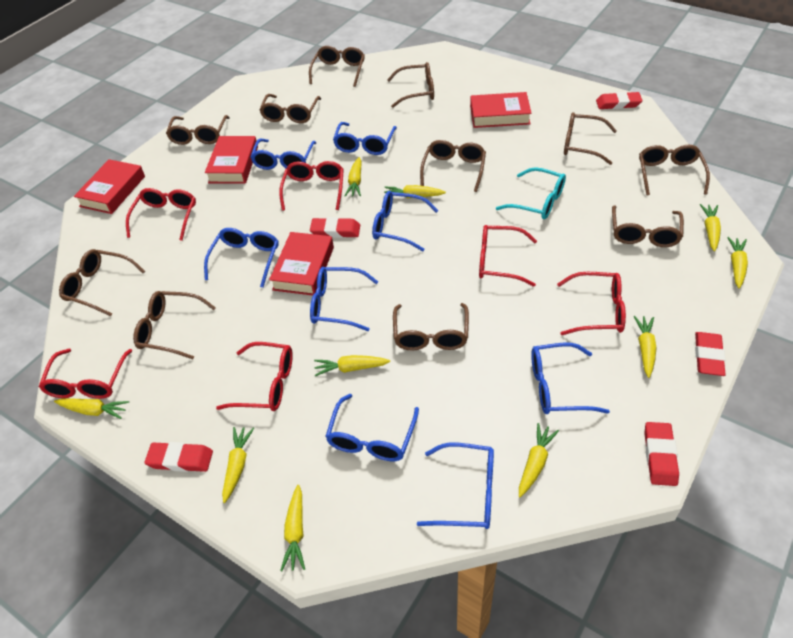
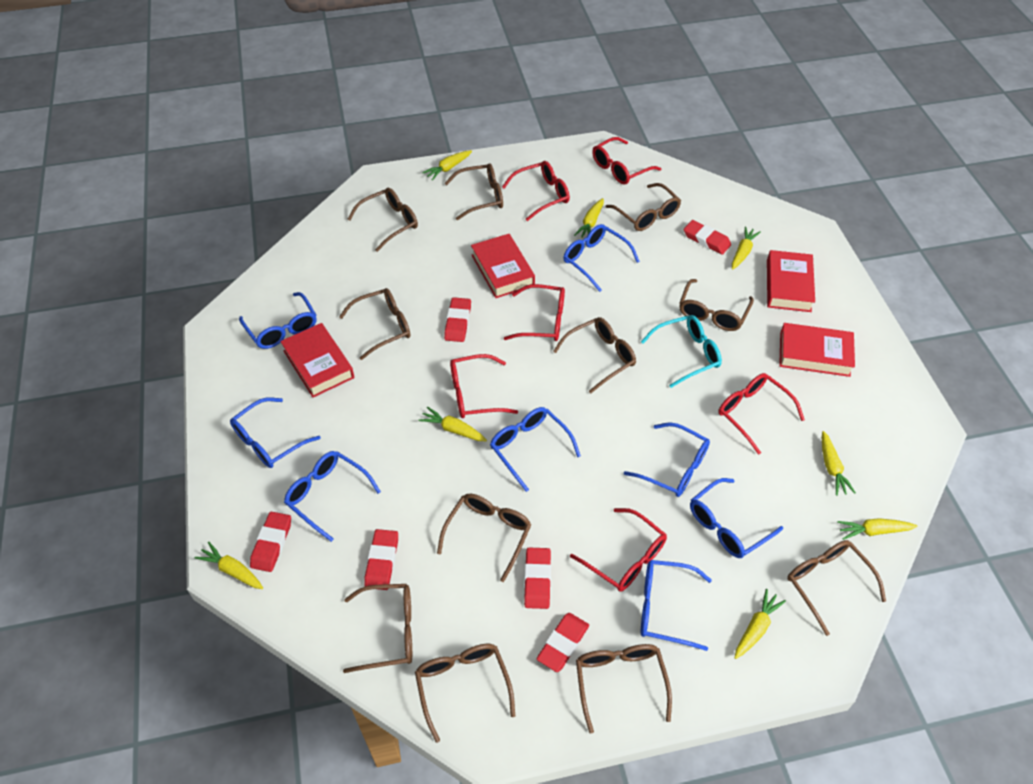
red eraser: 5 -> 6
yellow carrot: 10 -> 8

